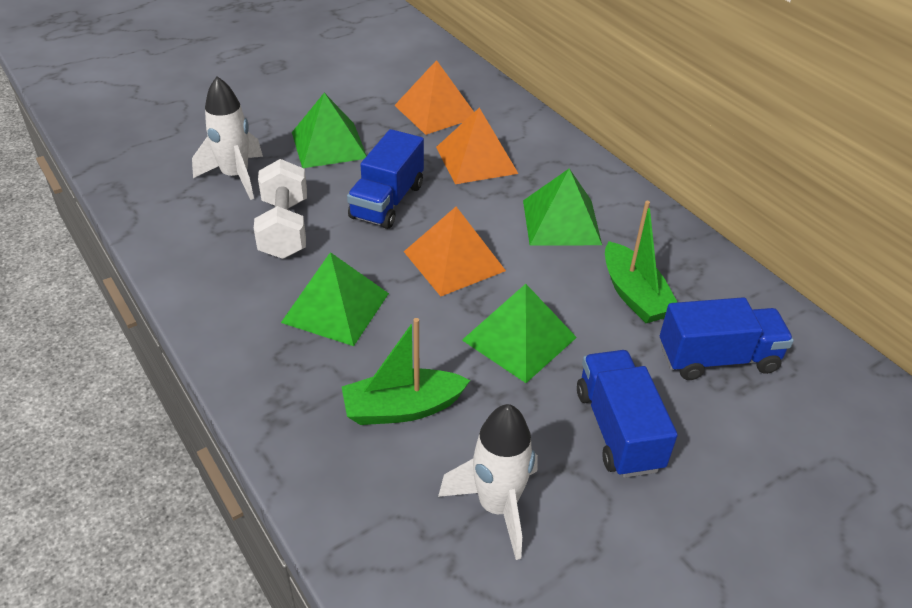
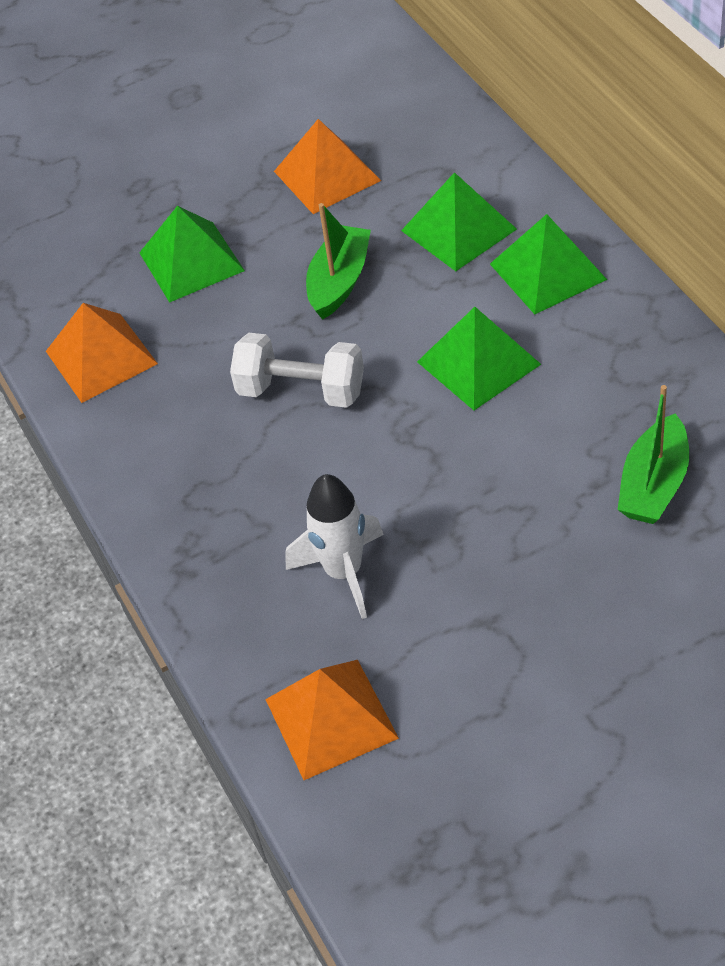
blue truck: 3 -> 0
white rocket: 2 -> 1

